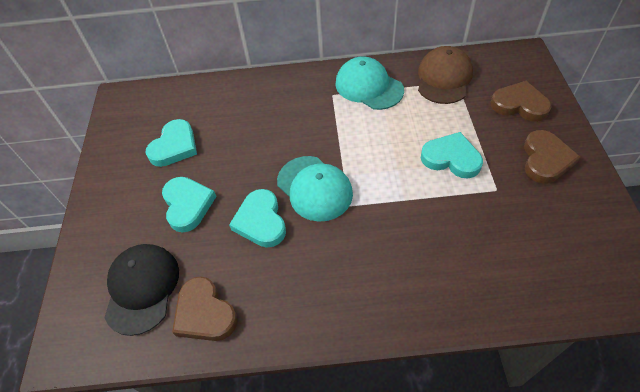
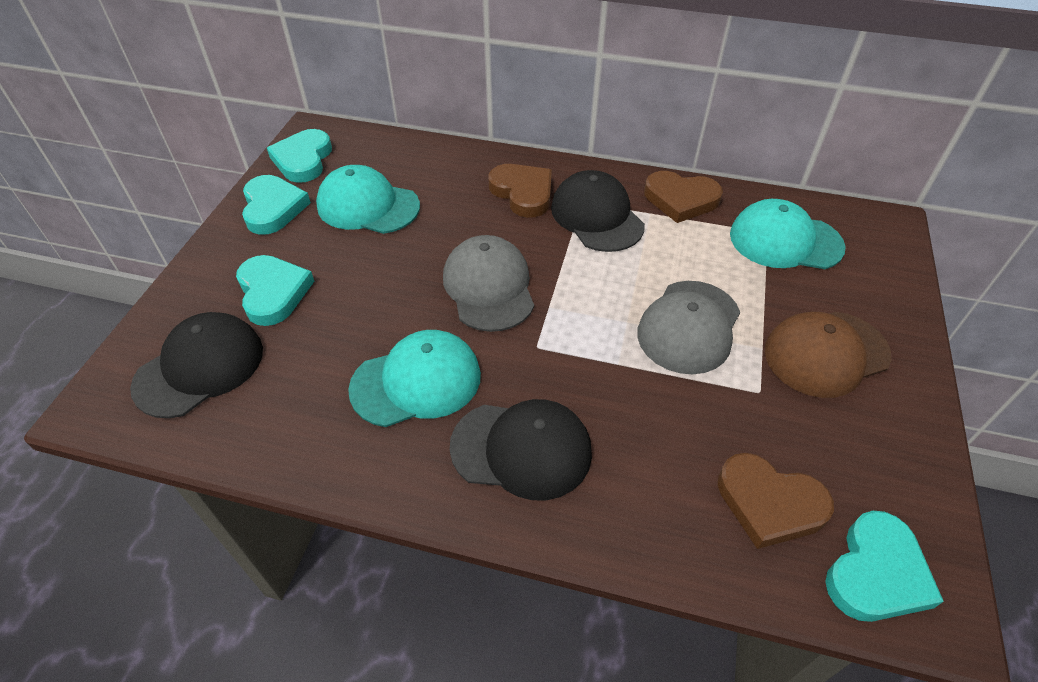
black cap: 1 -> 3
grey cap: 0 -> 2
turquoise cap: 2 -> 3

